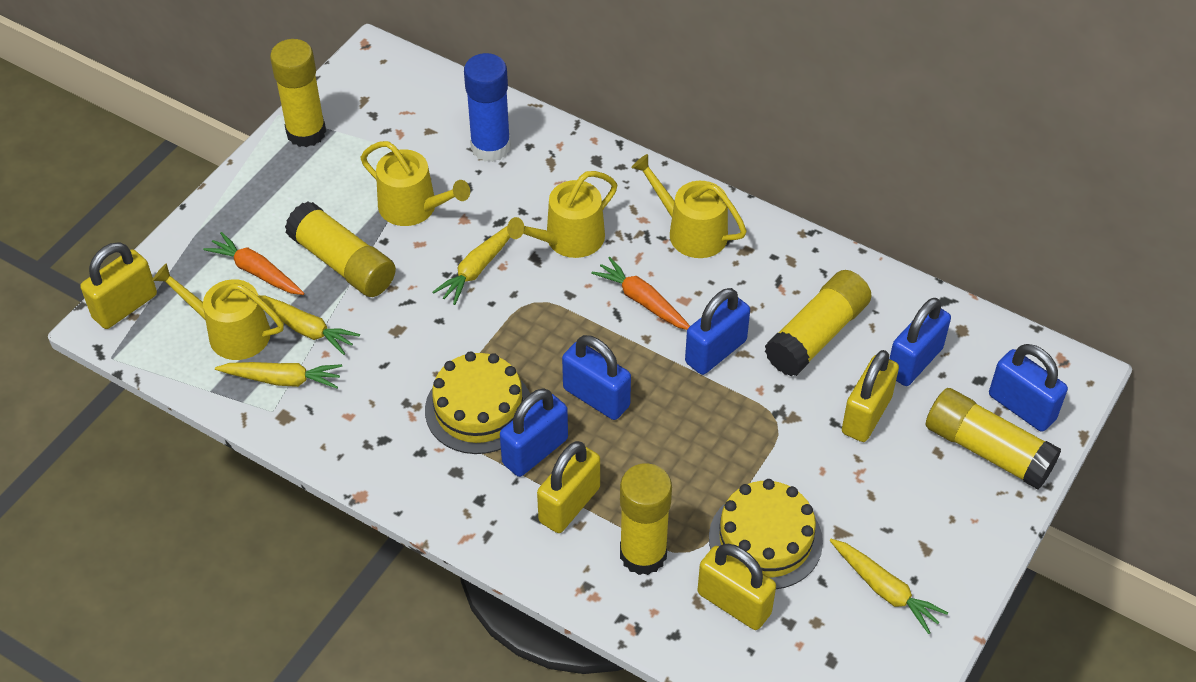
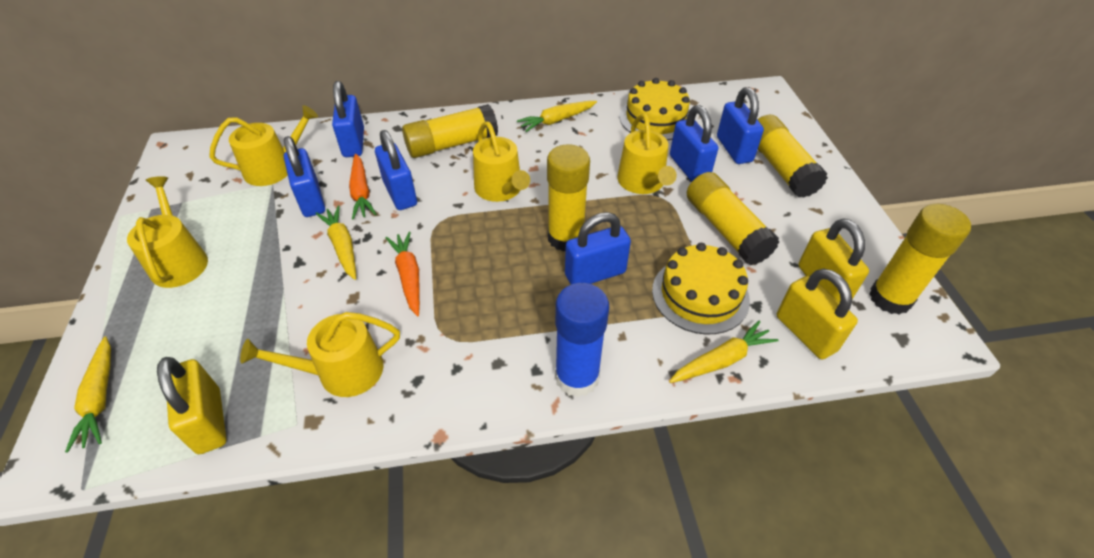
blue padlock: 5 -> 6
yellow padlock: 4 -> 3
yellow watering can: 4 -> 5

